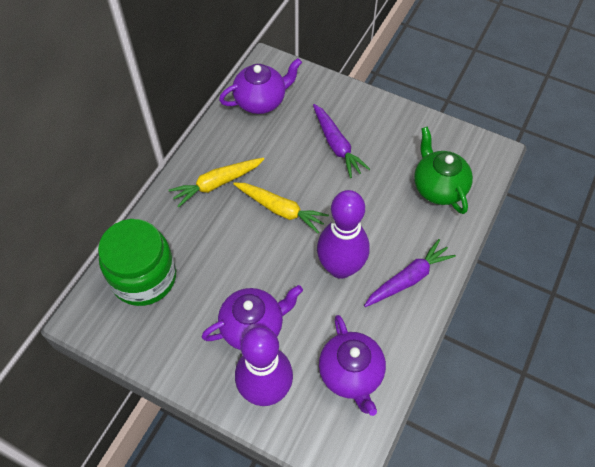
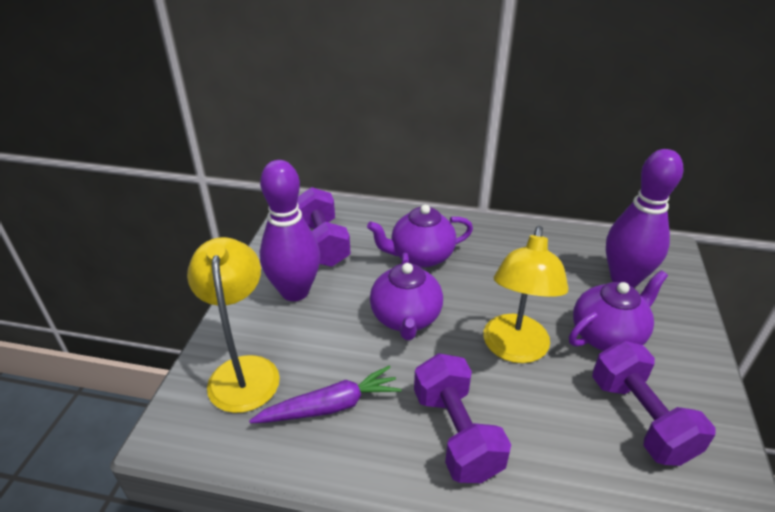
green jar: 1 -> 0
green teapot: 1 -> 0
purple carrot: 2 -> 1
purple dumbbell: 0 -> 3
yellow carrot: 2 -> 0
yellow lamp: 0 -> 2

